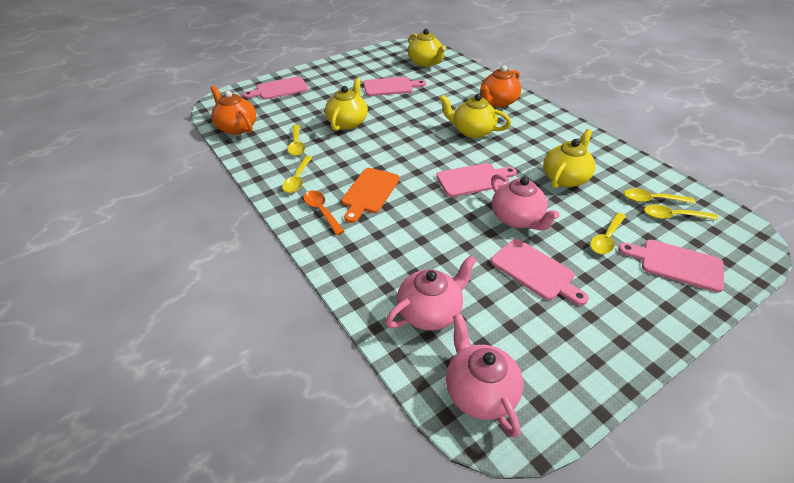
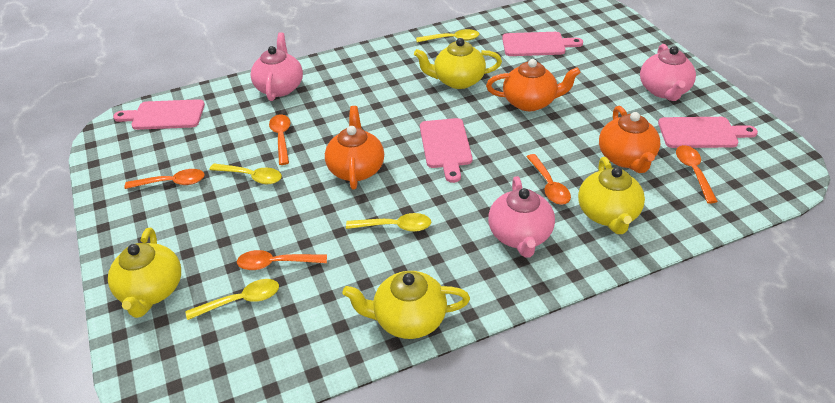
orange cutting board: 1 -> 0
orange spoon: 1 -> 5
orange teapot: 2 -> 3
pink cutting board: 5 -> 4
yellow spoon: 5 -> 4

